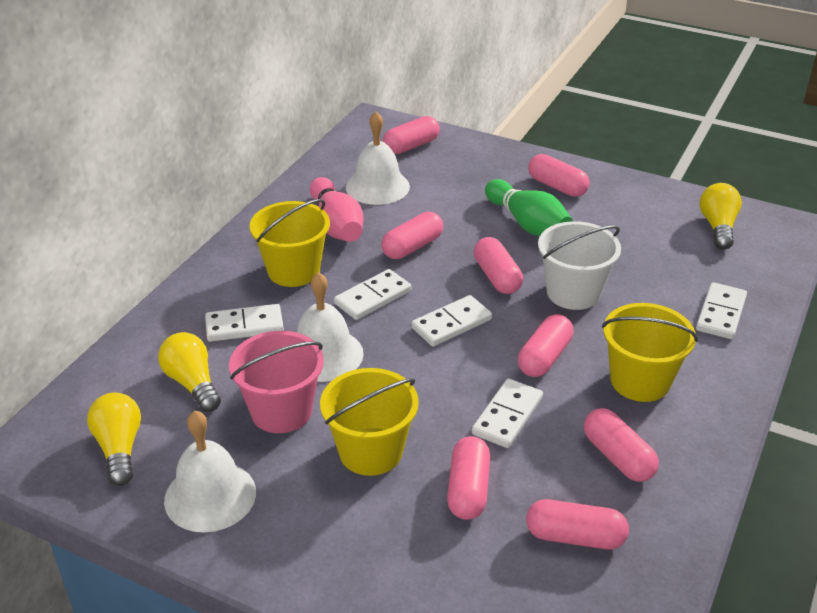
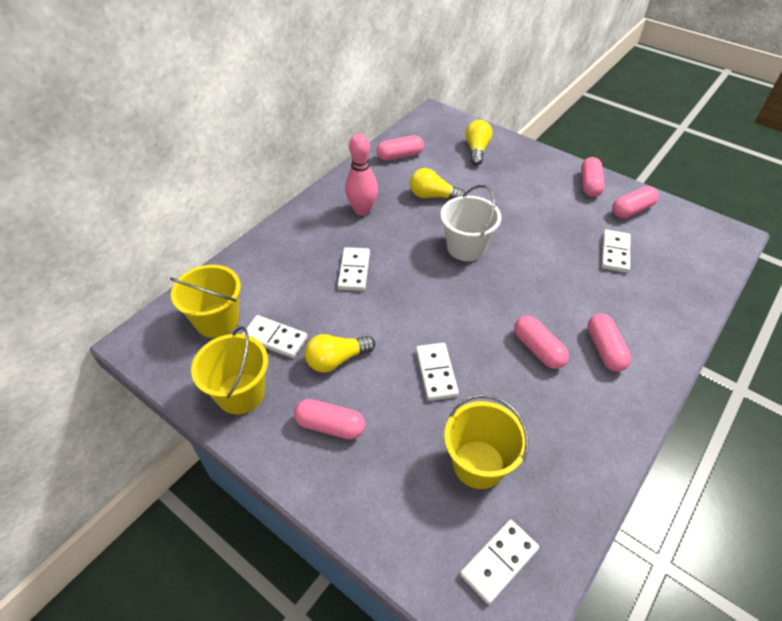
green bowling pin: 1 -> 0
pink bucket: 1 -> 0
pink capsule: 8 -> 6
white bell: 3 -> 0

